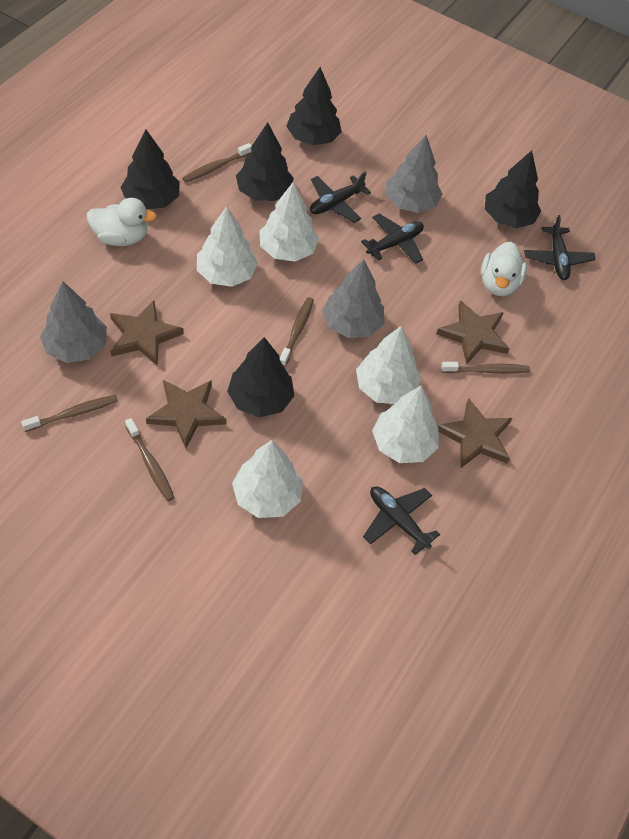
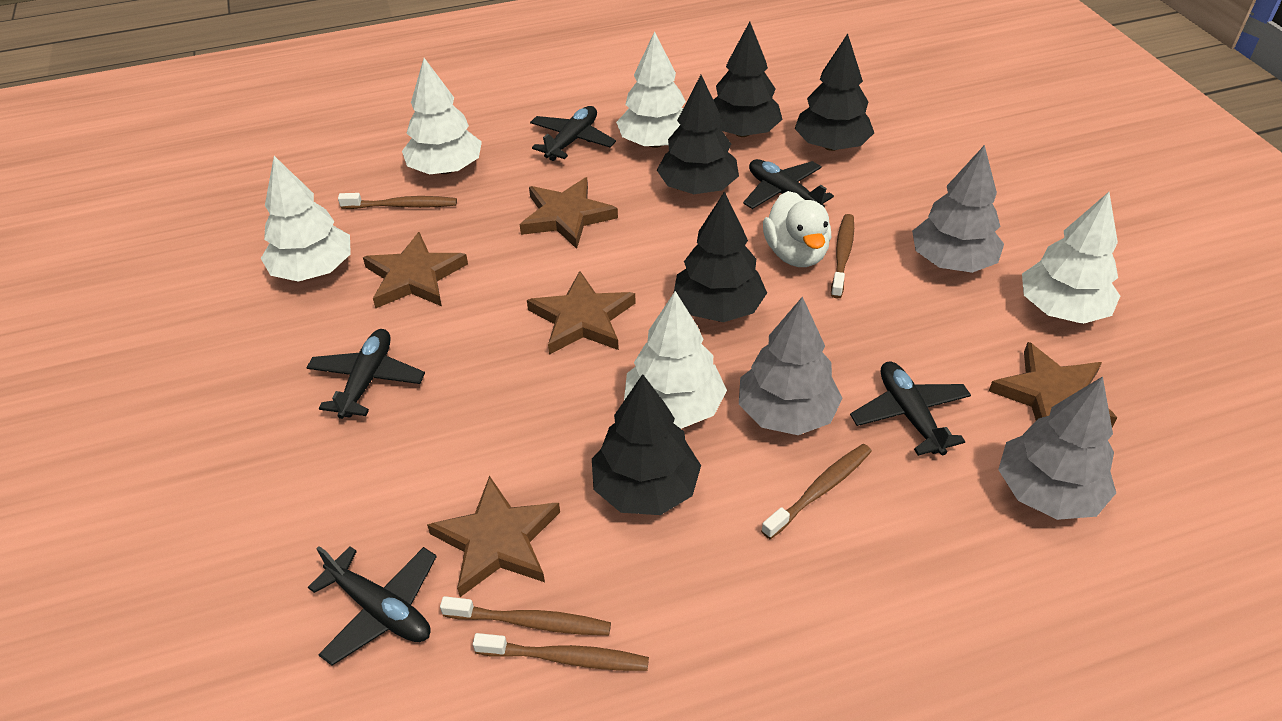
black plane: 4 -> 5
brown star: 4 -> 5
white duck: 2 -> 1

